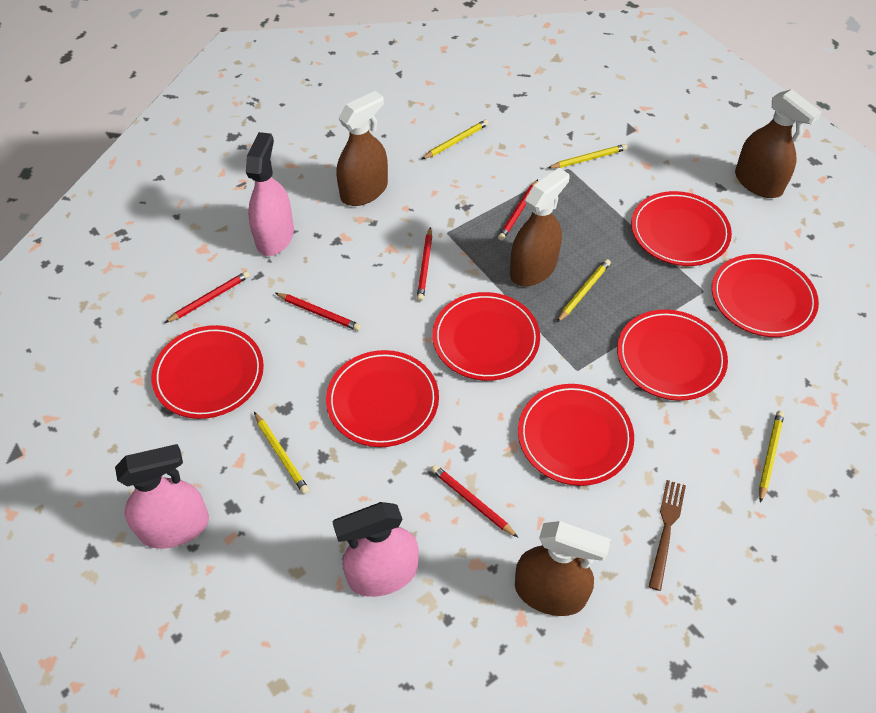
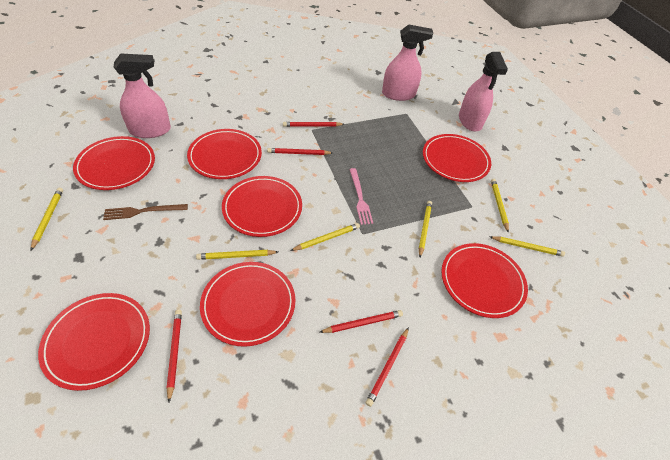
brown spray bottle: 4 -> 0
pink fork: 0 -> 1
yellow pencil: 5 -> 6

